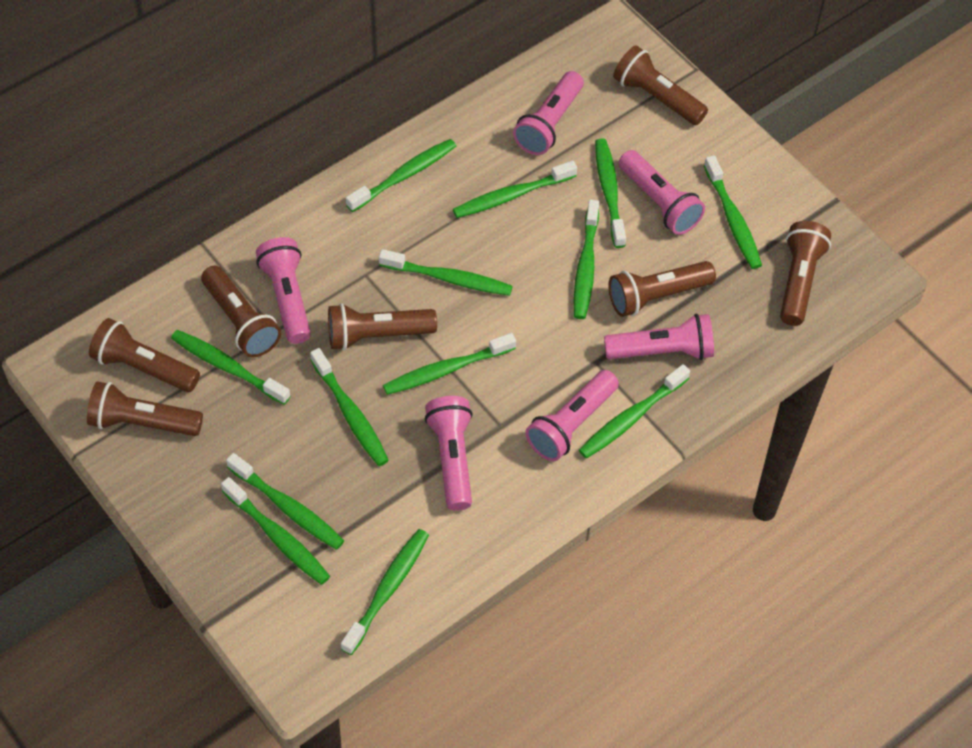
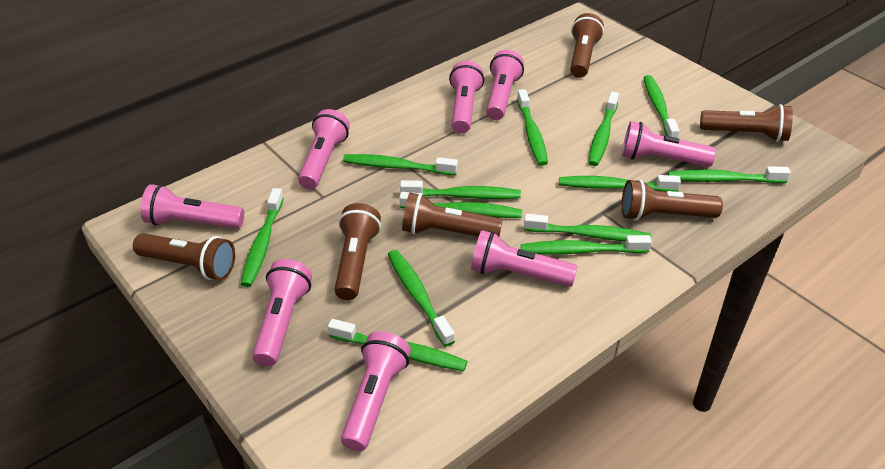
brown flashlight: 7 -> 6
pink flashlight: 6 -> 8

